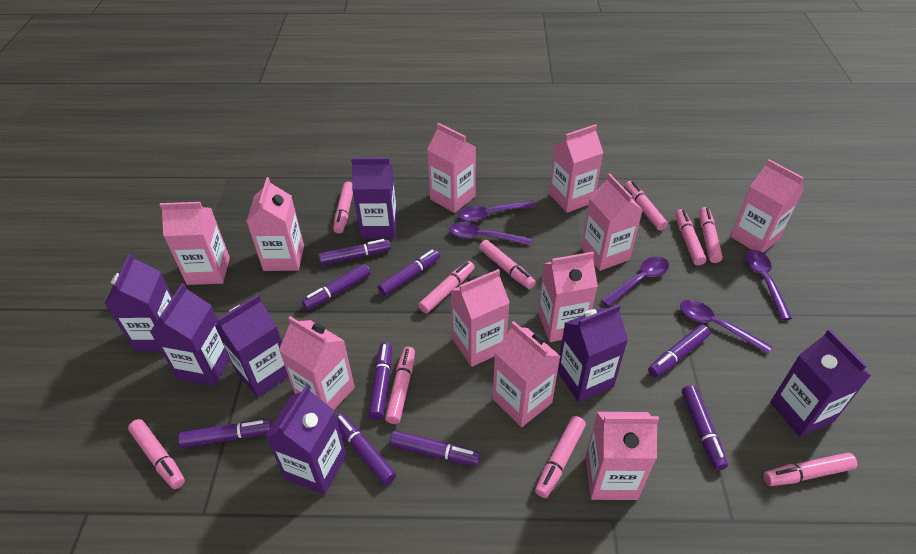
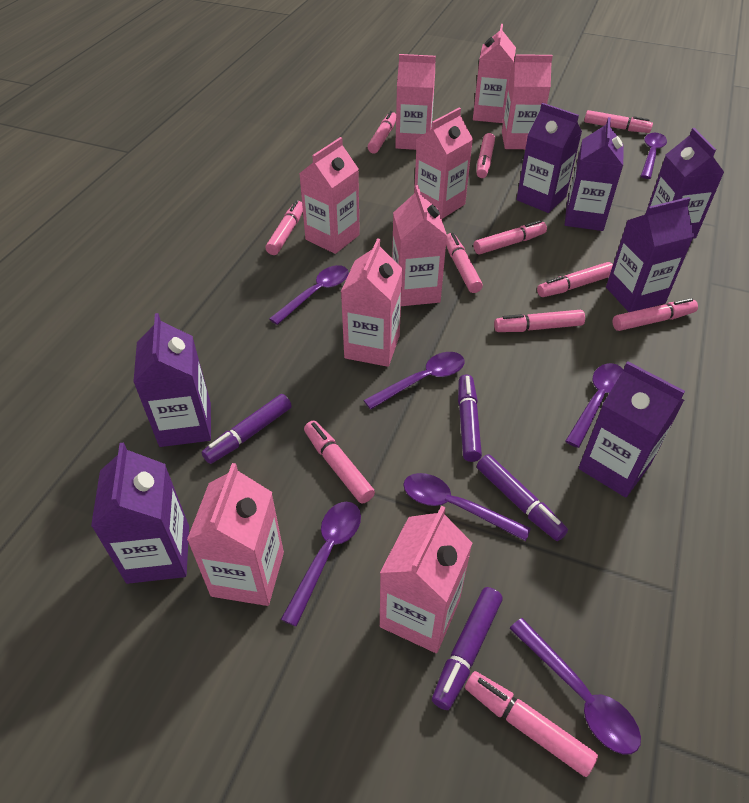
pink carton: 11 -> 9
pink marker: 10 -> 11
purple marker: 9 -> 4
purple spoon: 5 -> 7

